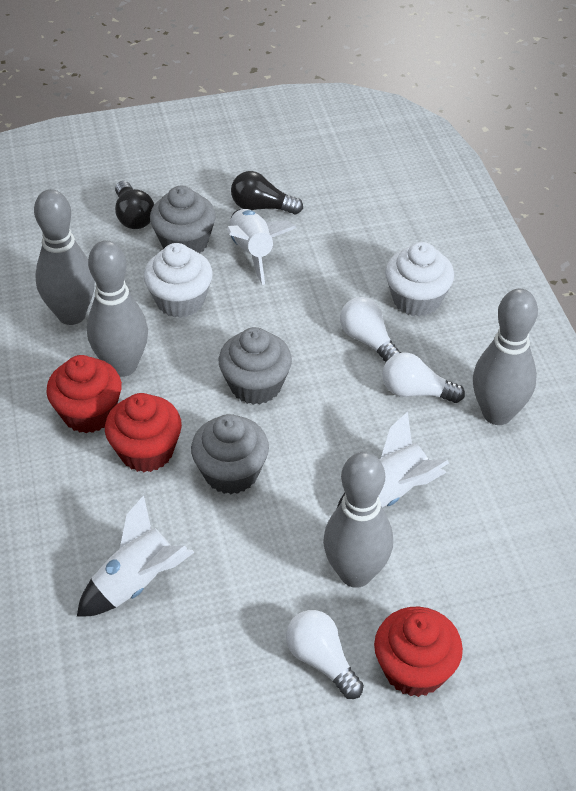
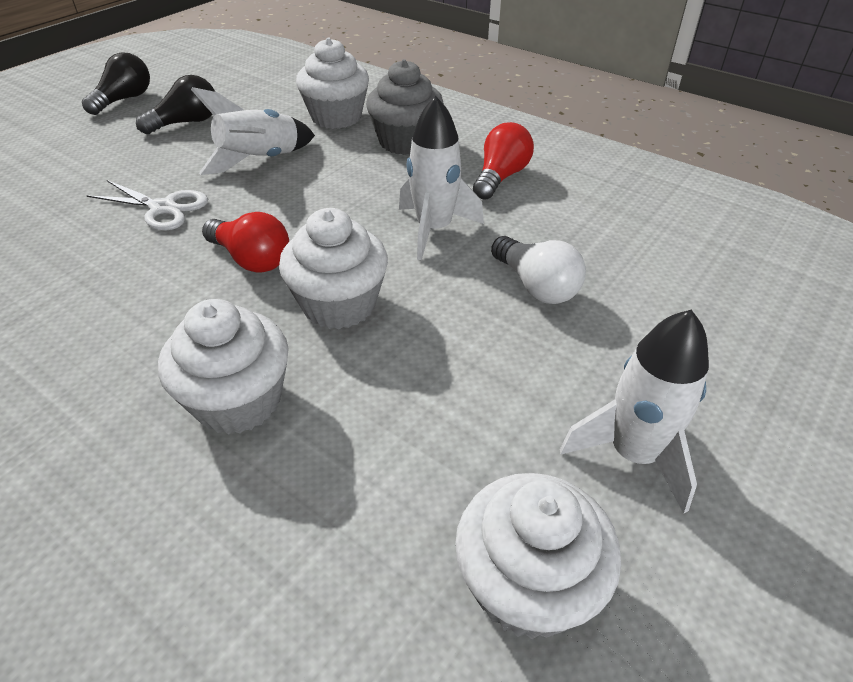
grey bowling pin: 4 -> 0
grey cupcake: 3 -> 1
red cupcake: 3 -> 0
red light bulb: 0 -> 2
white cupcake: 2 -> 4
white light bulb: 3 -> 1
white scissors: 0 -> 1

